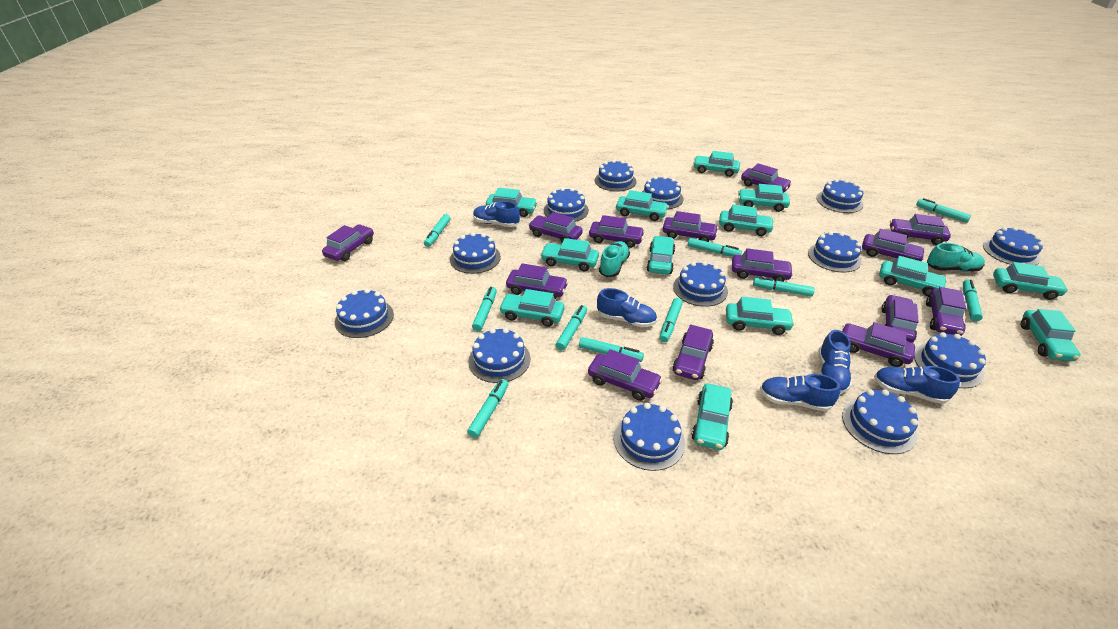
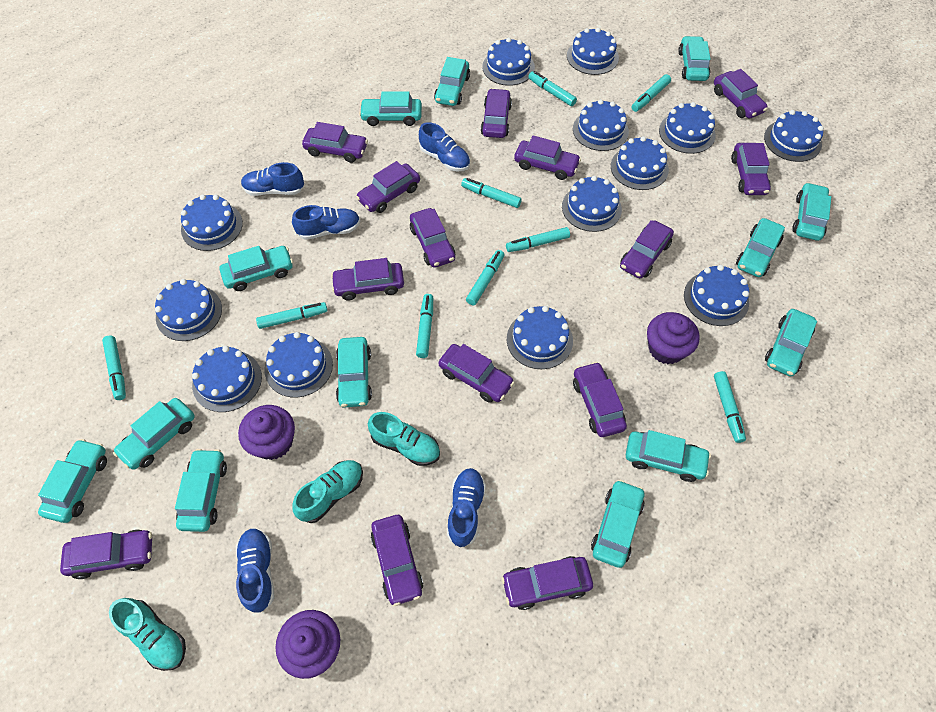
purple cupcake: 0 -> 3
turquoise marker: 10 -> 9
turquoise shoe: 2 -> 3

